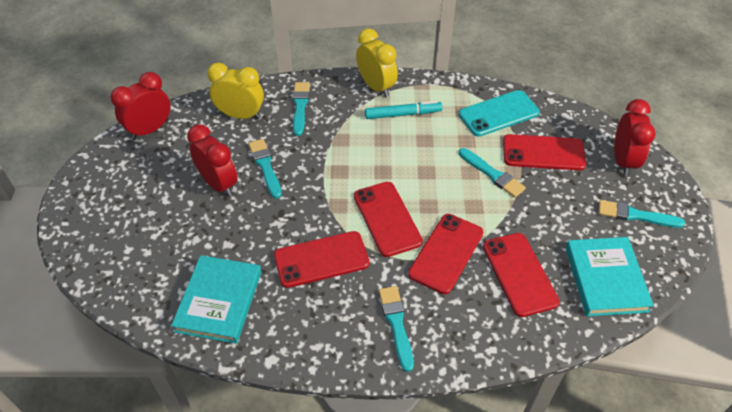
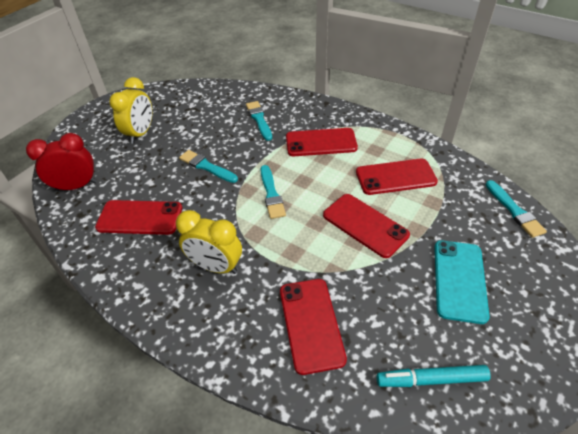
red clock: 3 -> 1
turquoise book: 2 -> 0
turquoise brush: 5 -> 4

